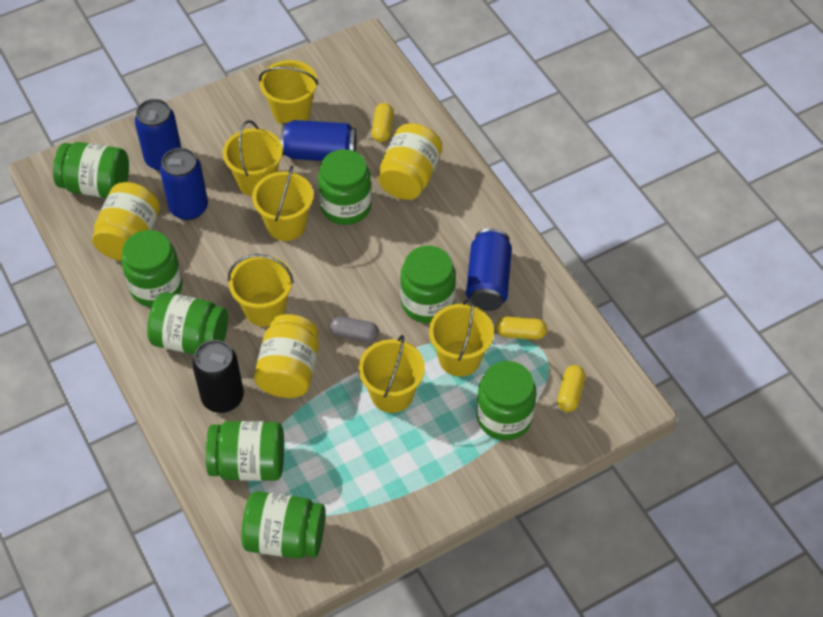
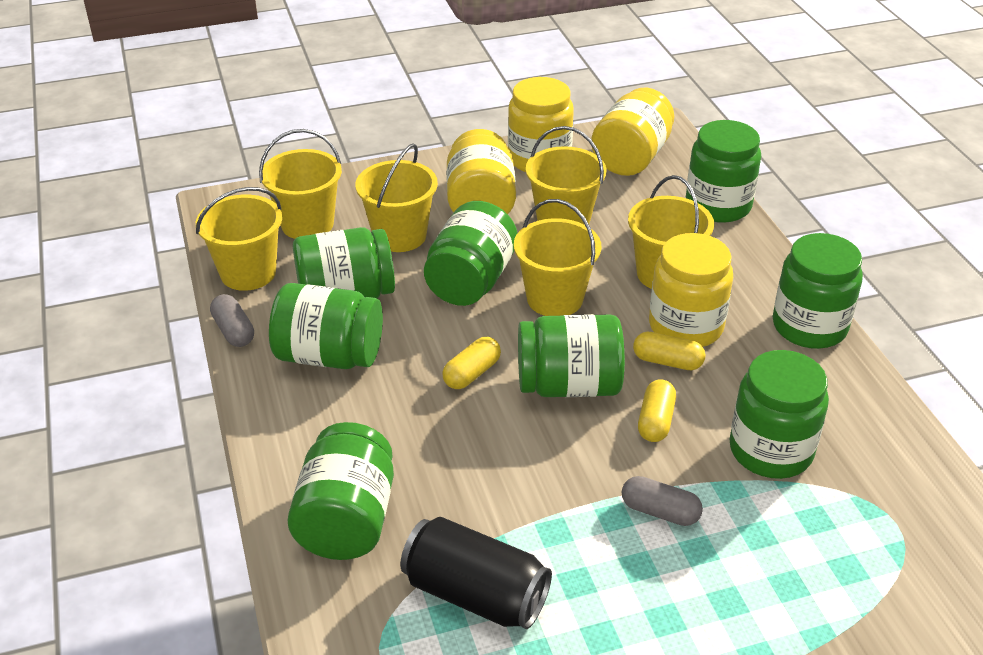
blue can: 4 -> 0
grey capsule: 1 -> 2
yellow jar: 3 -> 4

